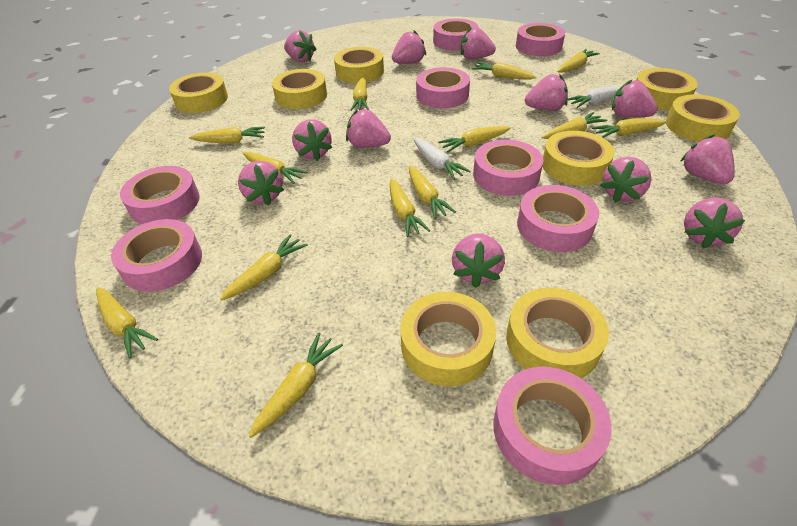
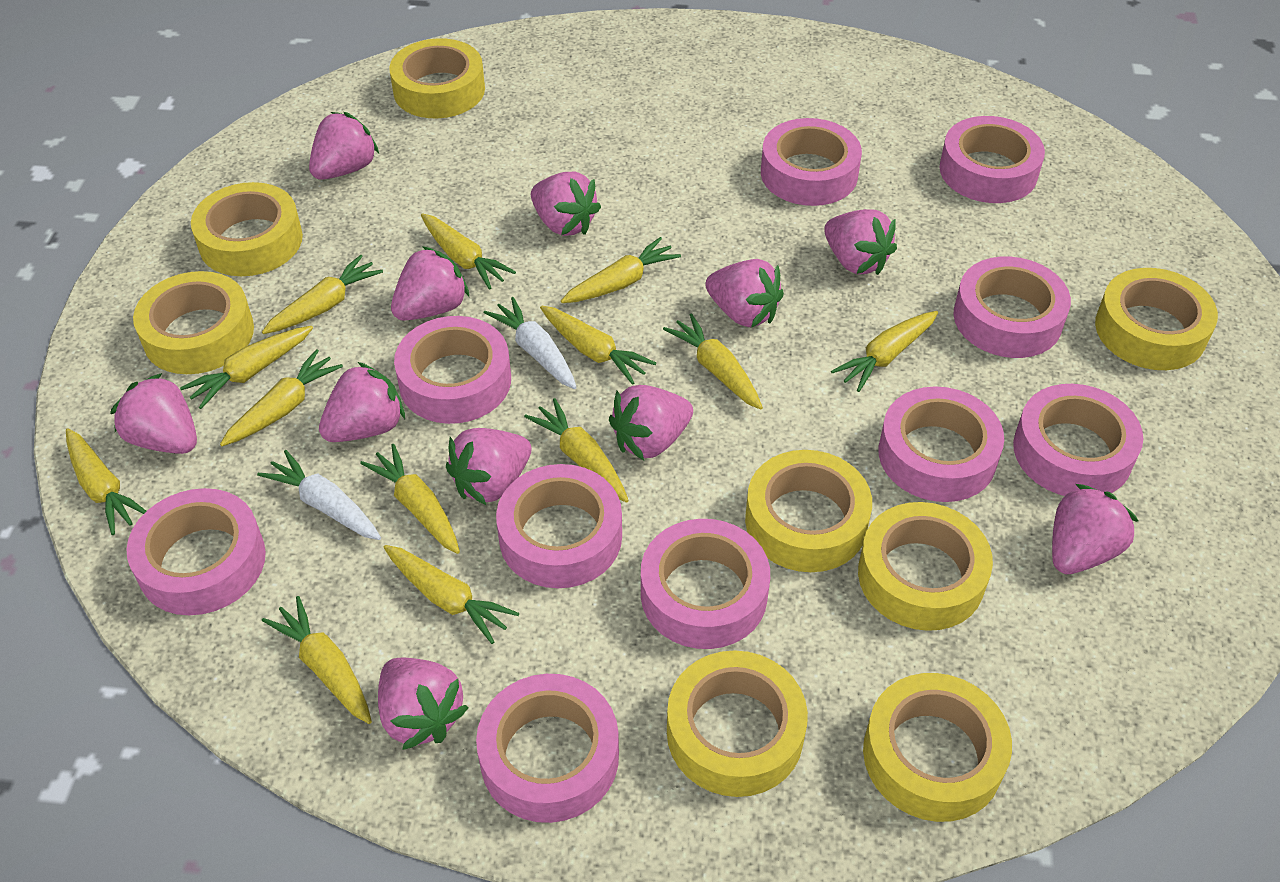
pink strawberry: 12 -> 11
pink tape: 8 -> 10

